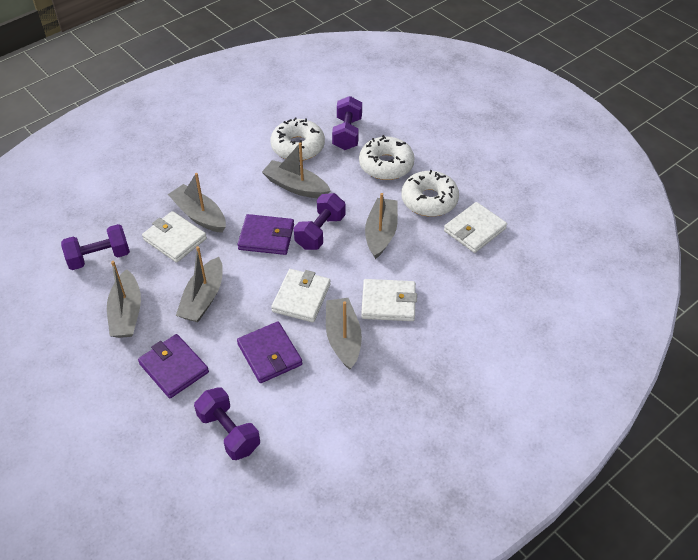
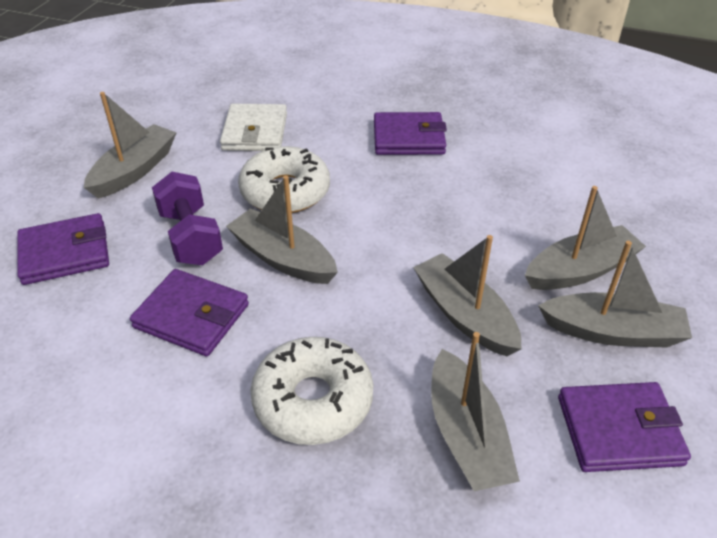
purple dumbbell: 4 -> 1
purple wallet: 3 -> 4
white donut: 3 -> 2
white wallet: 4 -> 1

